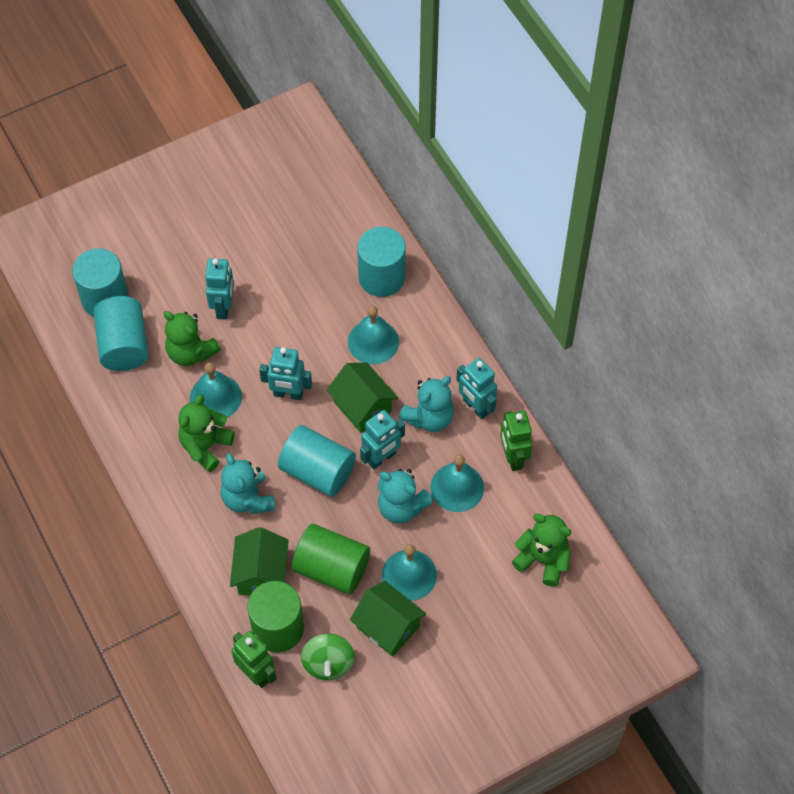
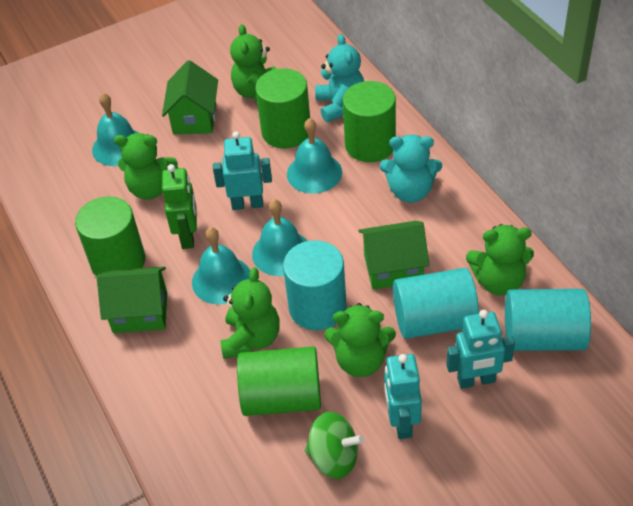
green cylinder: 2 -> 4
green robot: 2 -> 1
green teddy bear: 3 -> 5
turquoise cylinder: 4 -> 3
turquoise robot: 4 -> 3
turquoise teddy bear: 3 -> 2

